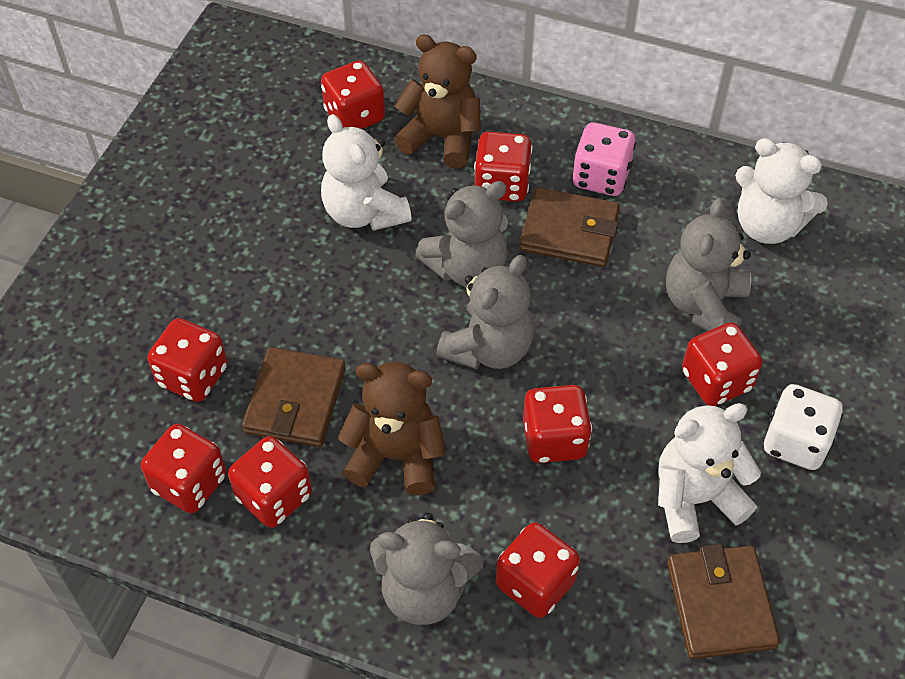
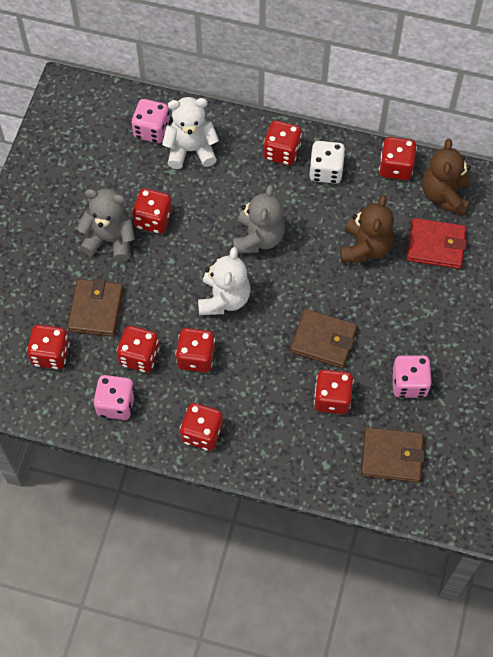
grey teddy bear: 4 -> 2
pink dice: 1 -> 3
red wallet: 0 -> 1
white teddy bear: 3 -> 2

